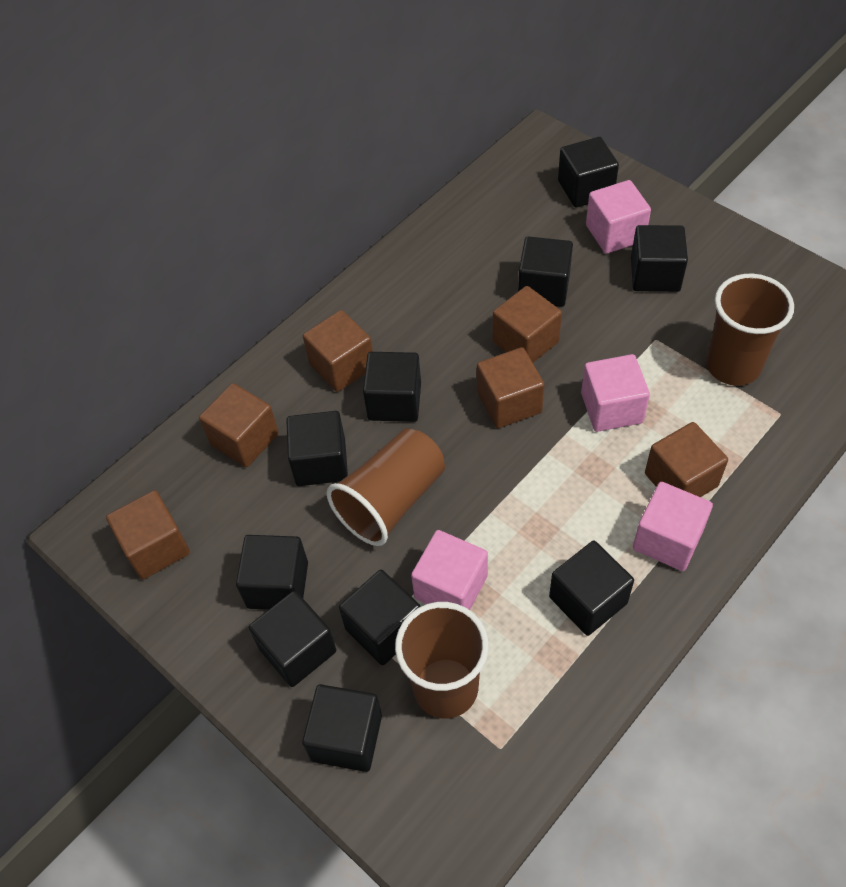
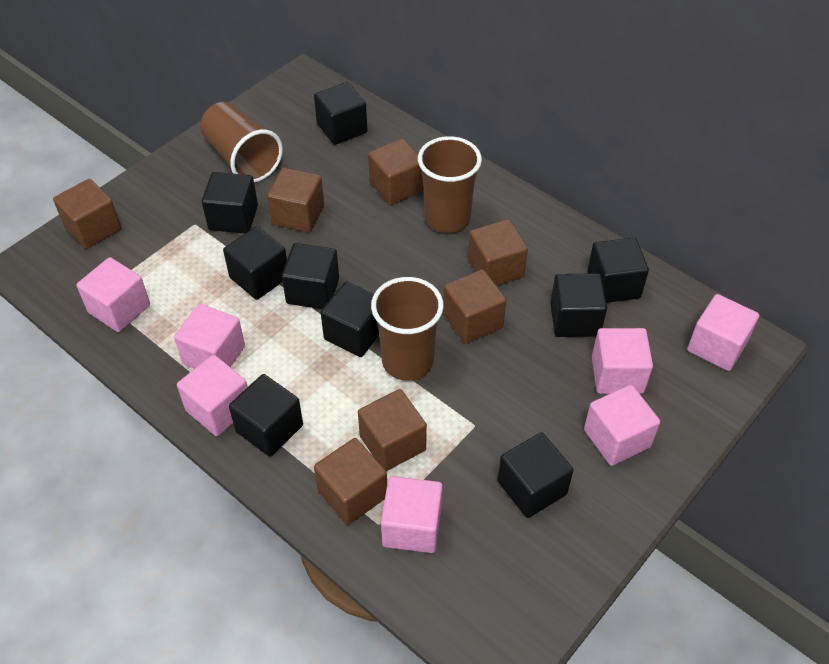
black cube: 10 -> 9
brown cube: 6 -> 7
pink cube: 4 -> 7

